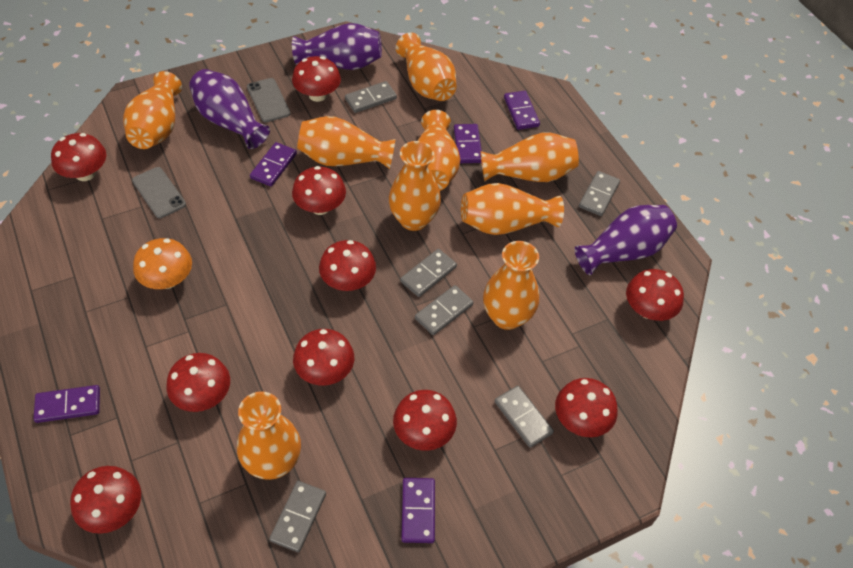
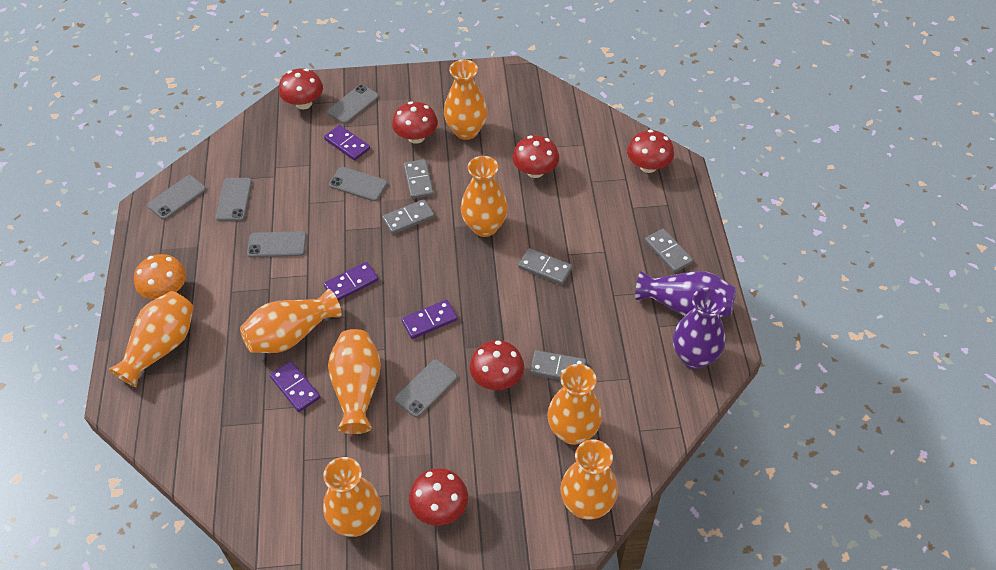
grey domino: 6 -> 5
grey phone: 2 -> 6
orange vase: 9 -> 8
purple domino: 5 -> 4
purple vase: 3 -> 2
red mushroom: 10 -> 6

